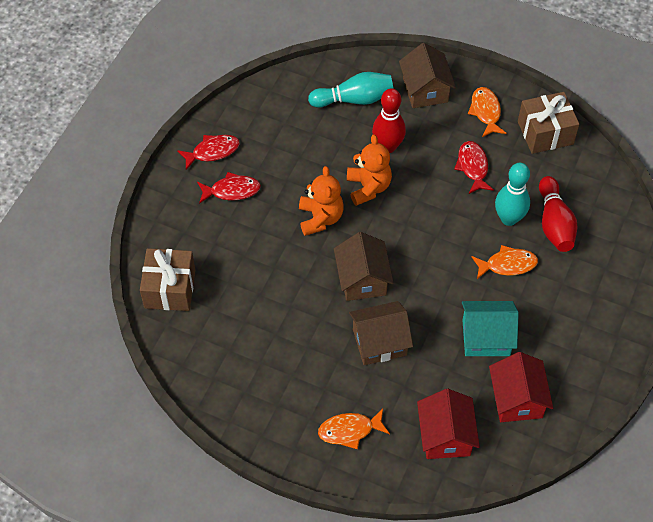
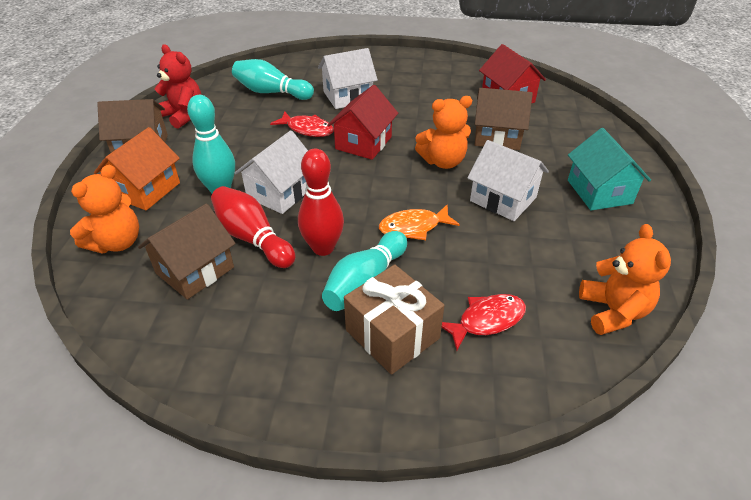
brown gift: 2 -> 1
orange fish: 3 -> 1
orange house: 0 -> 1
orange teddy bear: 2 -> 3
red fish: 3 -> 2
red teddy bear: 0 -> 1
turquoise bowling pin: 2 -> 3
white house: 0 -> 3

